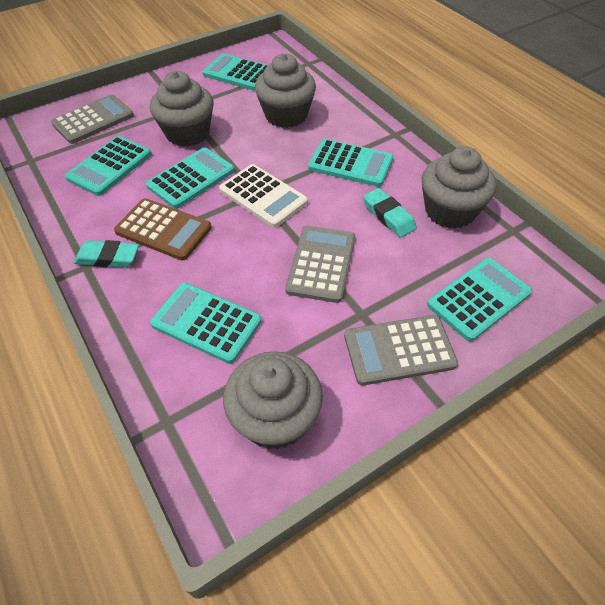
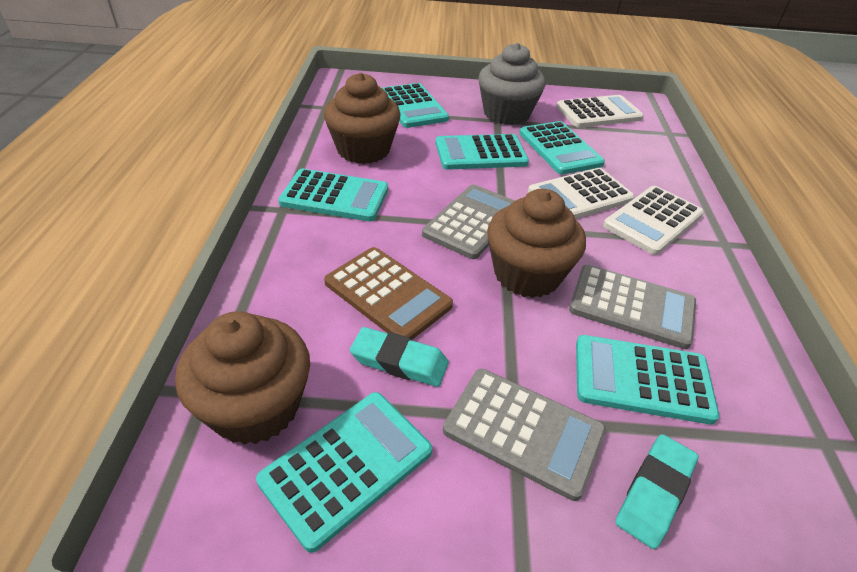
brown cupcake: 0 -> 3
grey cupcake: 4 -> 1
white calculator: 1 -> 3

